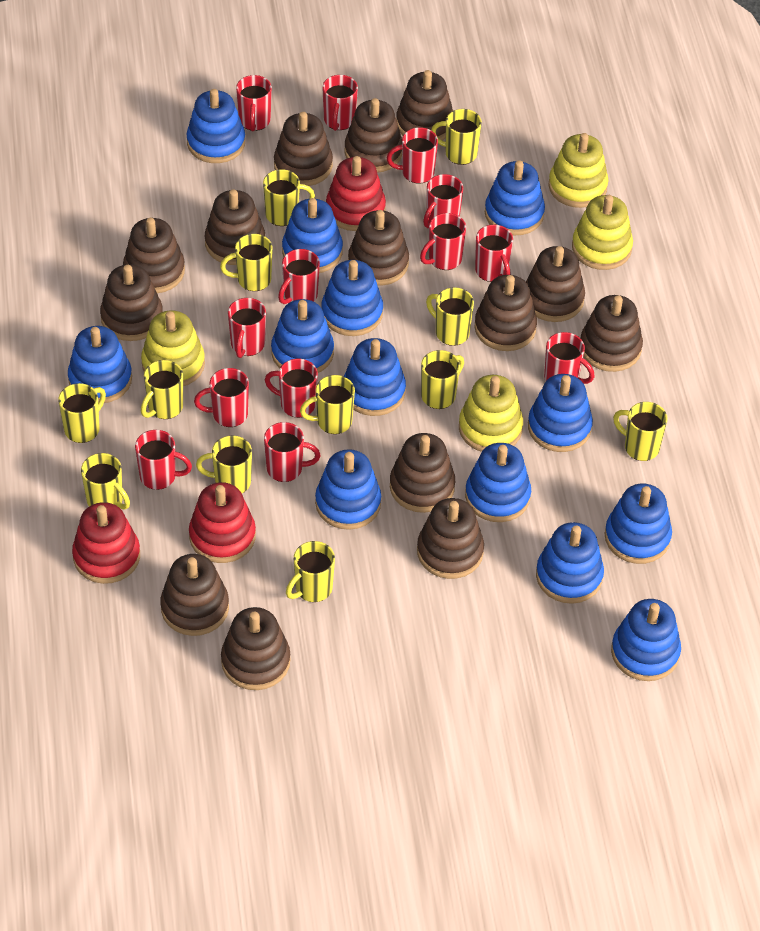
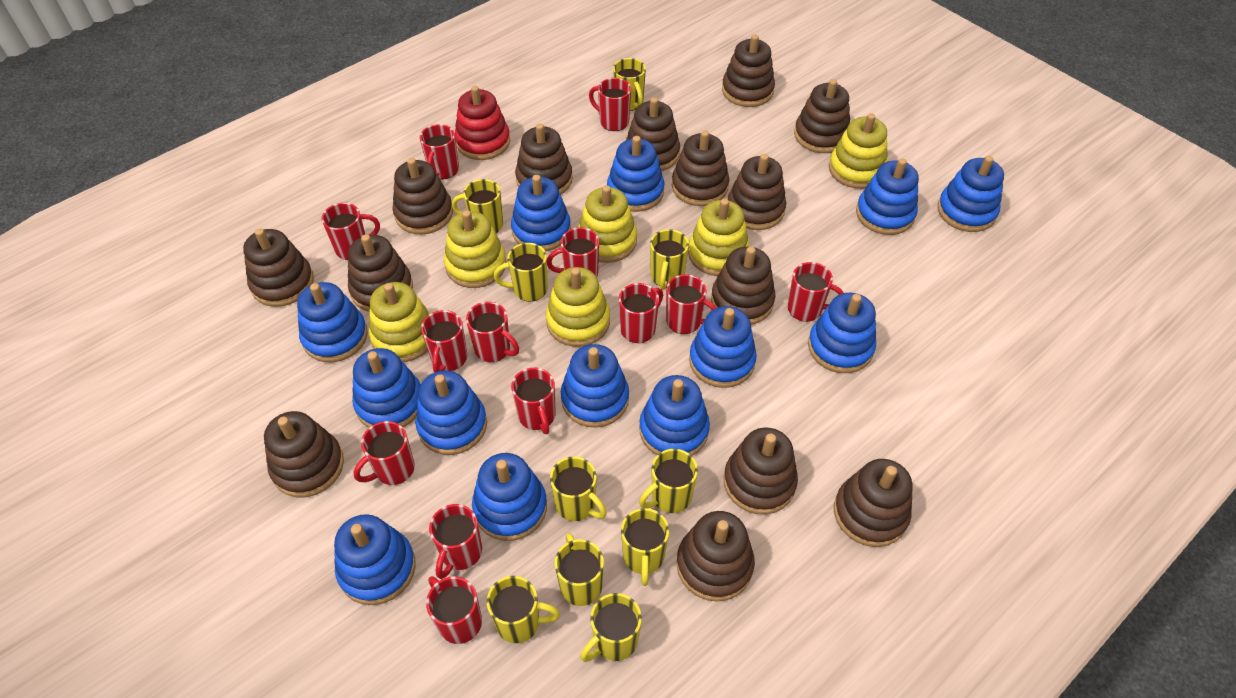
red stacking toy: 3 -> 1
yellow mug: 12 -> 10
yellow stacking toy: 4 -> 6

